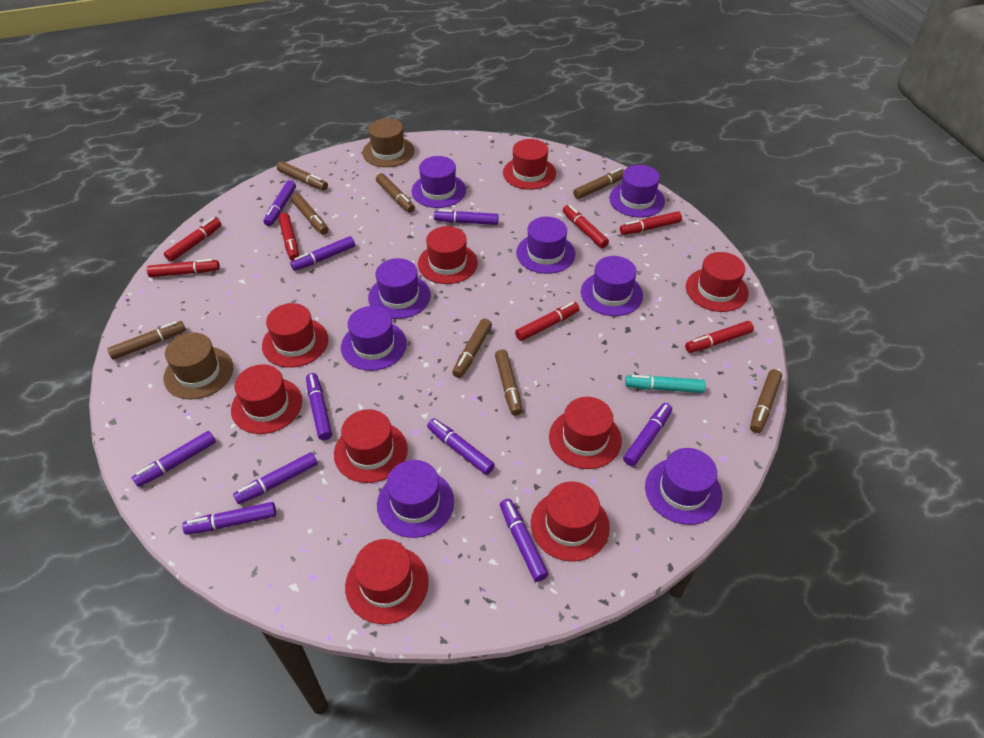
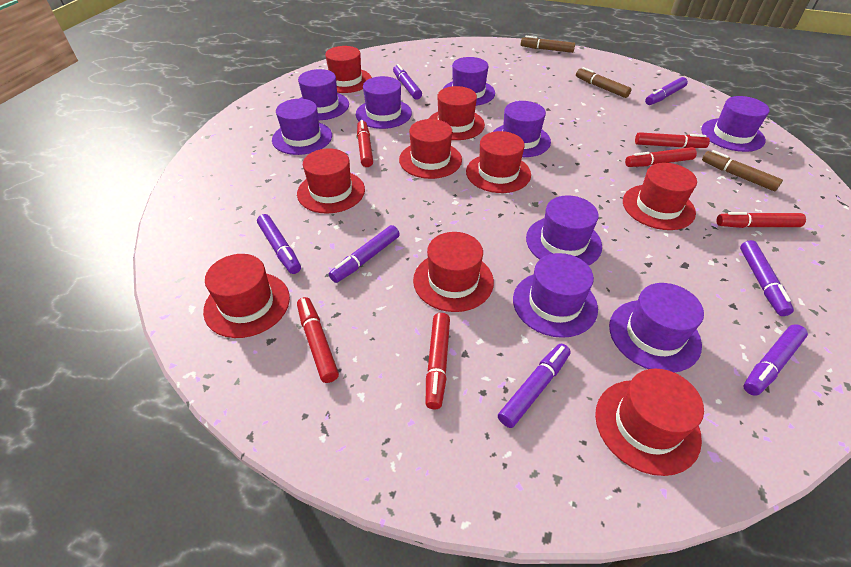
brown hat: 2 -> 0
brown marker: 8 -> 3
purple hat: 8 -> 9
purple marker: 10 -> 7
red marker: 7 -> 6
turquoise marker: 1 -> 0

